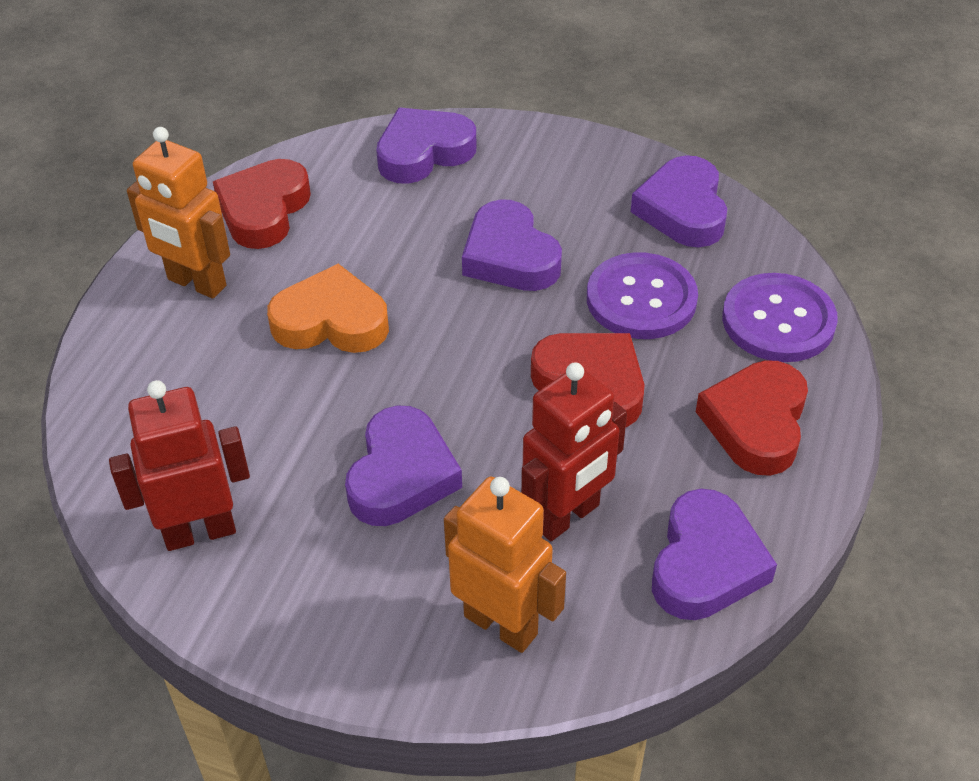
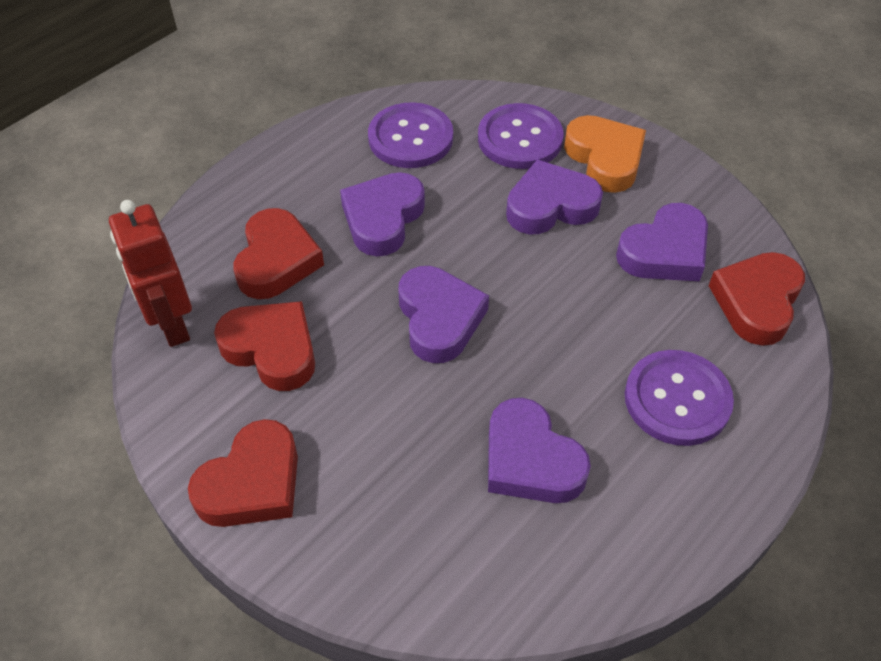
orange robot: 2 -> 0
purple button: 2 -> 3
red heart: 3 -> 4
red robot: 2 -> 1

